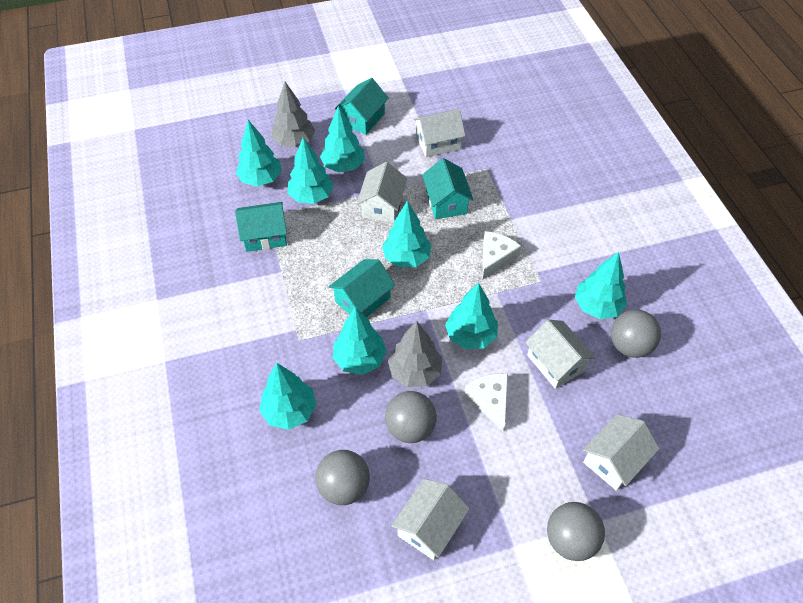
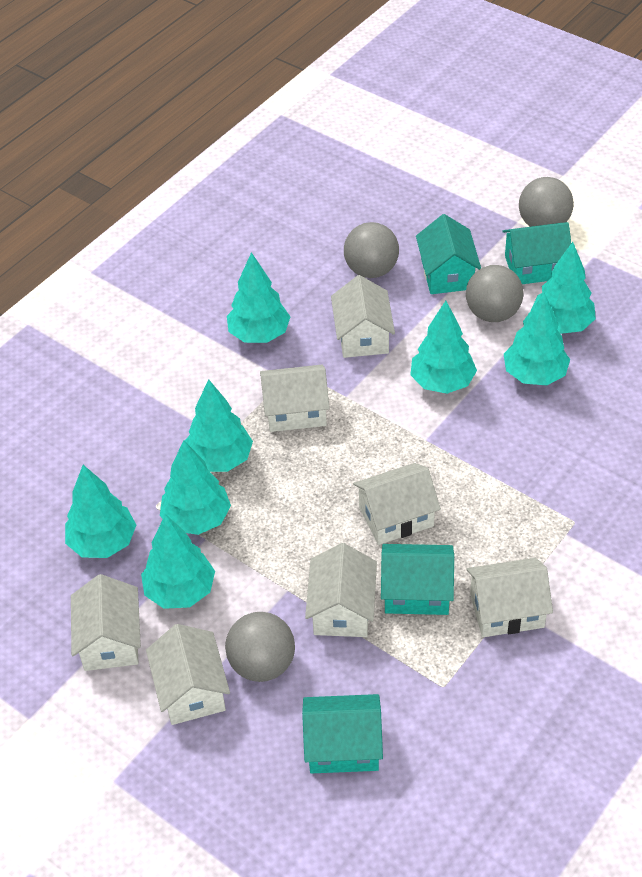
grey tree: 2 -> 0
white cheese: 2 -> 0
white house: 5 -> 7

